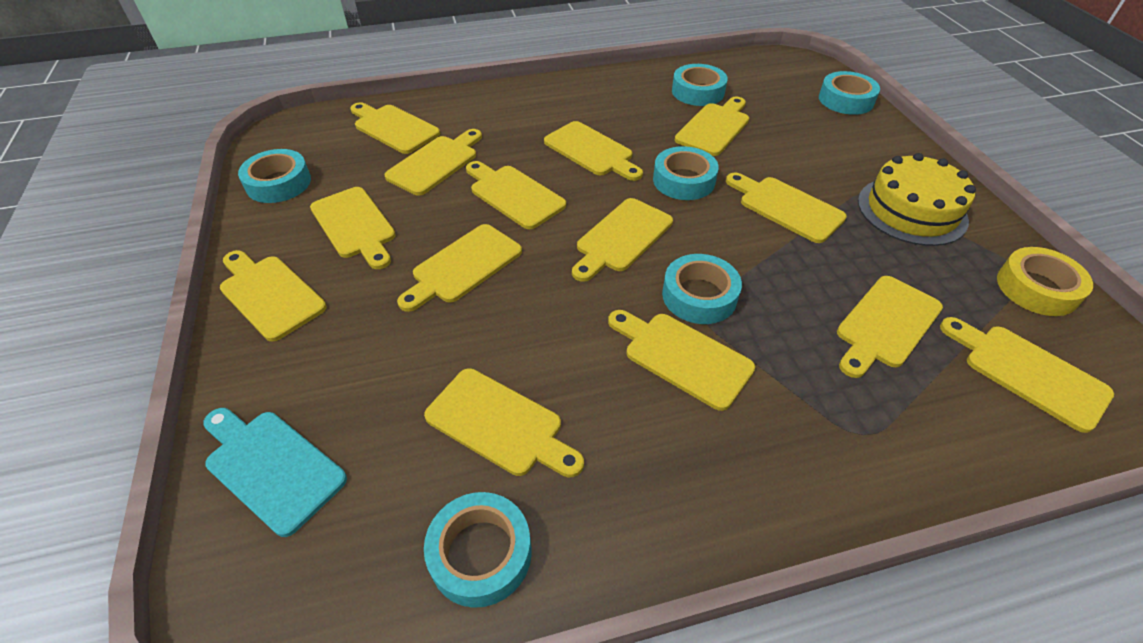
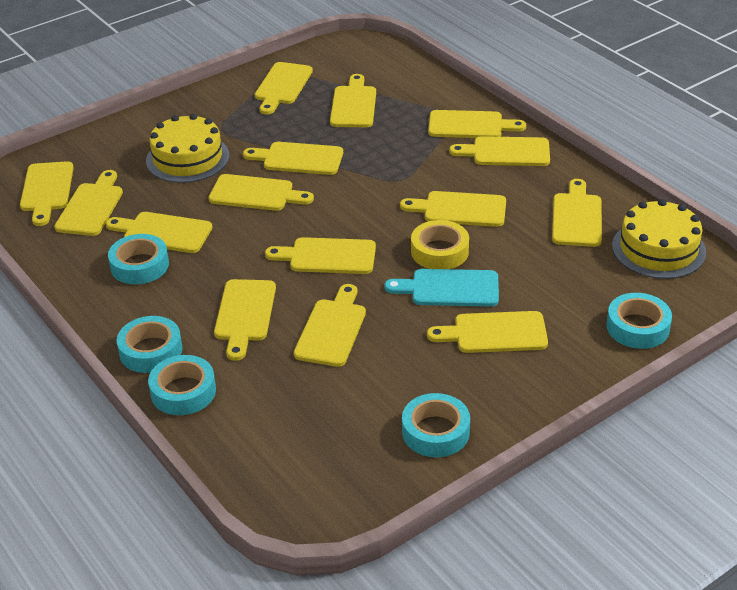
turquoise tape: 6 -> 5
yellow cake: 1 -> 2
yellow cutting board: 14 -> 15

